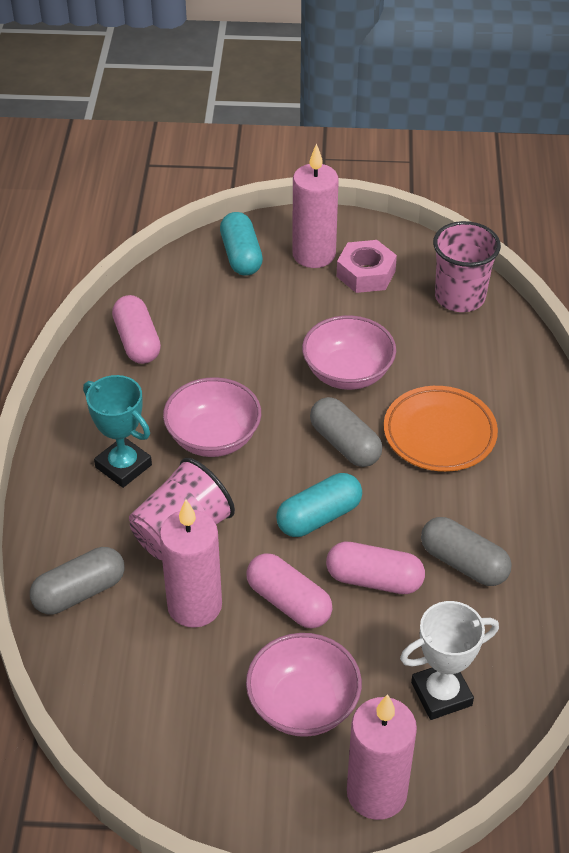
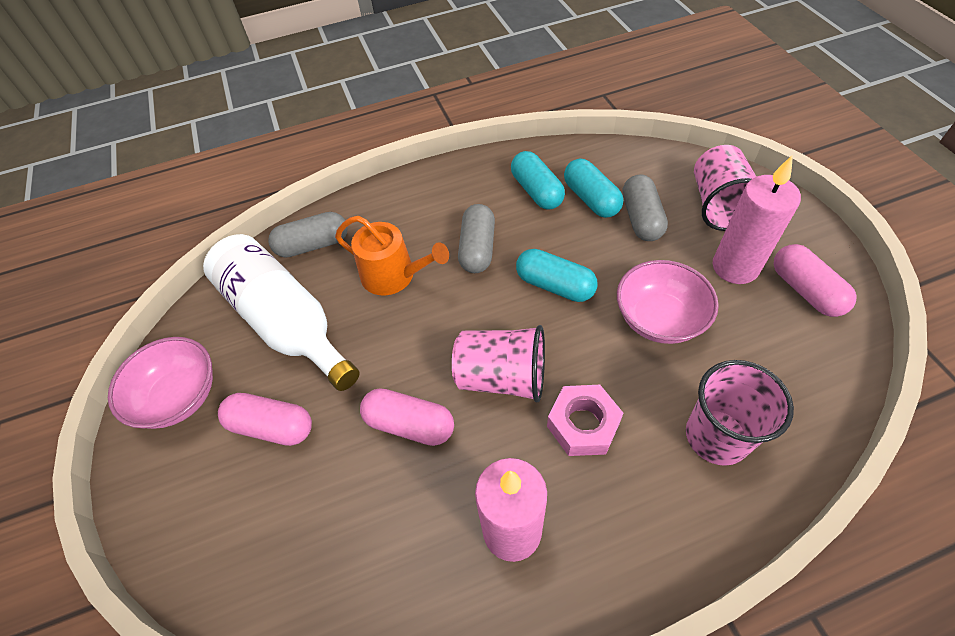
orange plate: 1 -> 0
orange watering can: 0 -> 1
pink bowl: 3 -> 2
pink candle: 3 -> 2
pink cup: 2 -> 3
turquoise capsule: 2 -> 3
turquoise trophy: 1 -> 0
white bottle: 0 -> 1
white trophy: 1 -> 0

